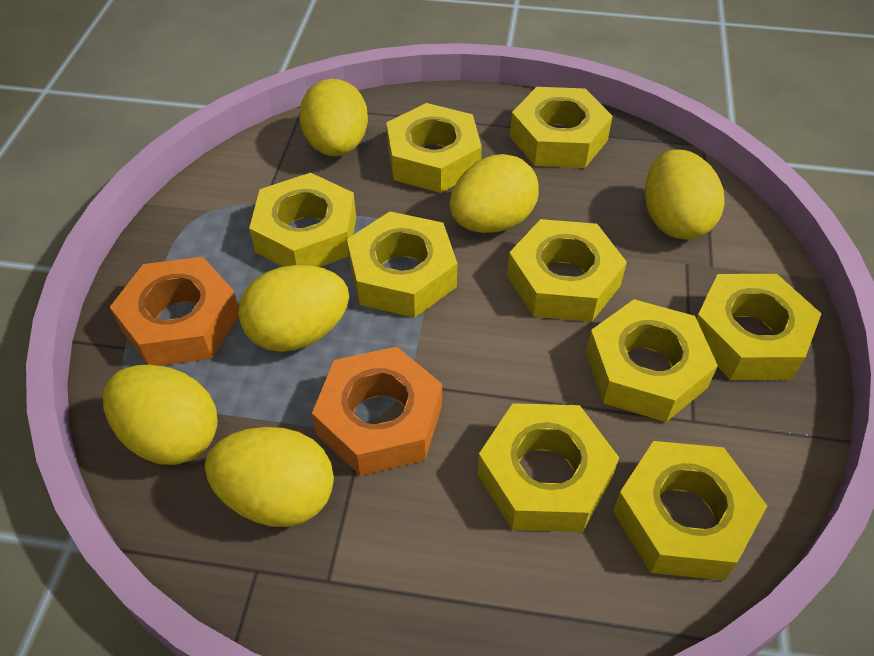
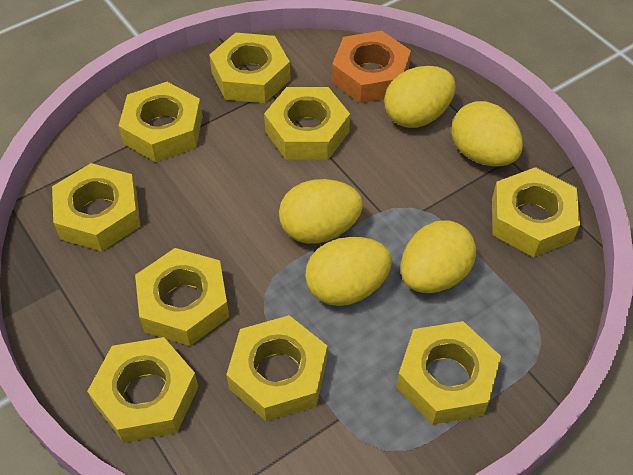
orange nut: 2 -> 1
yellow egg: 6 -> 5

